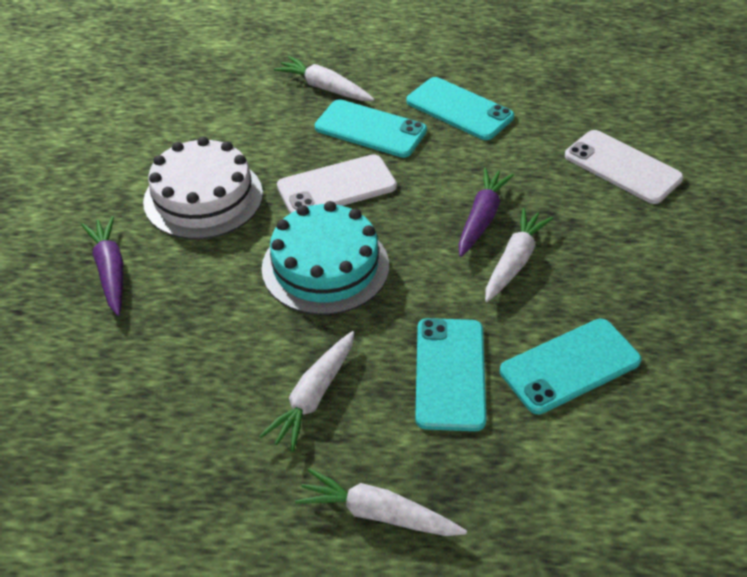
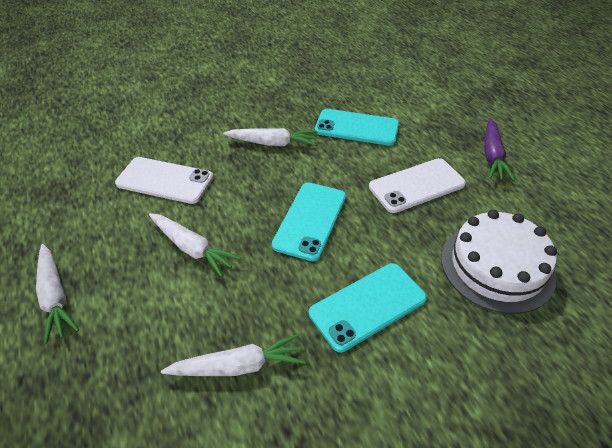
purple carrot: 2 -> 1
turquoise cake: 1 -> 0
turquoise phone: 4 -> 3

